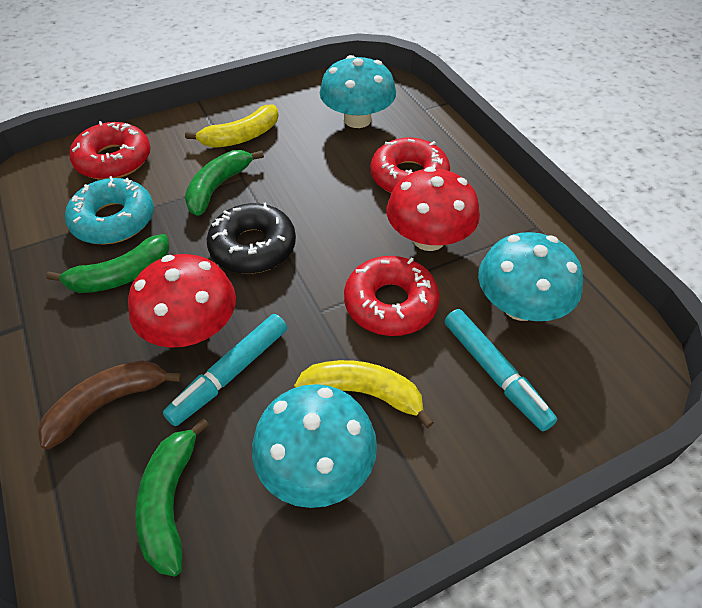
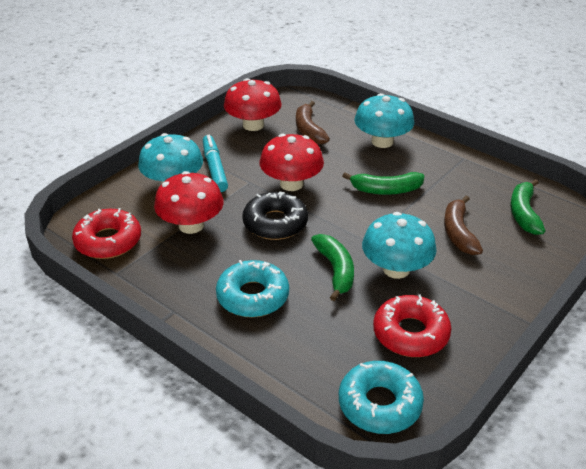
brown banana: 1 -> 2
red donut: 3 -> 2
red mushroom: 2 -> 3
turquoise donut: 1 -> 2
turquoise marker: 2 -> 1
yellow banana: 2 -> 0

